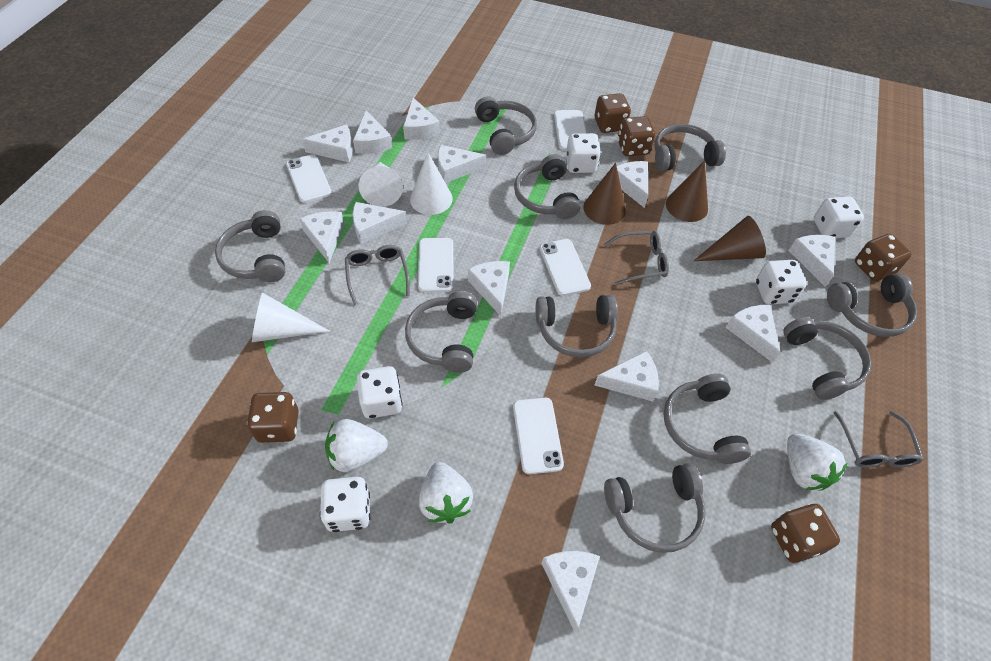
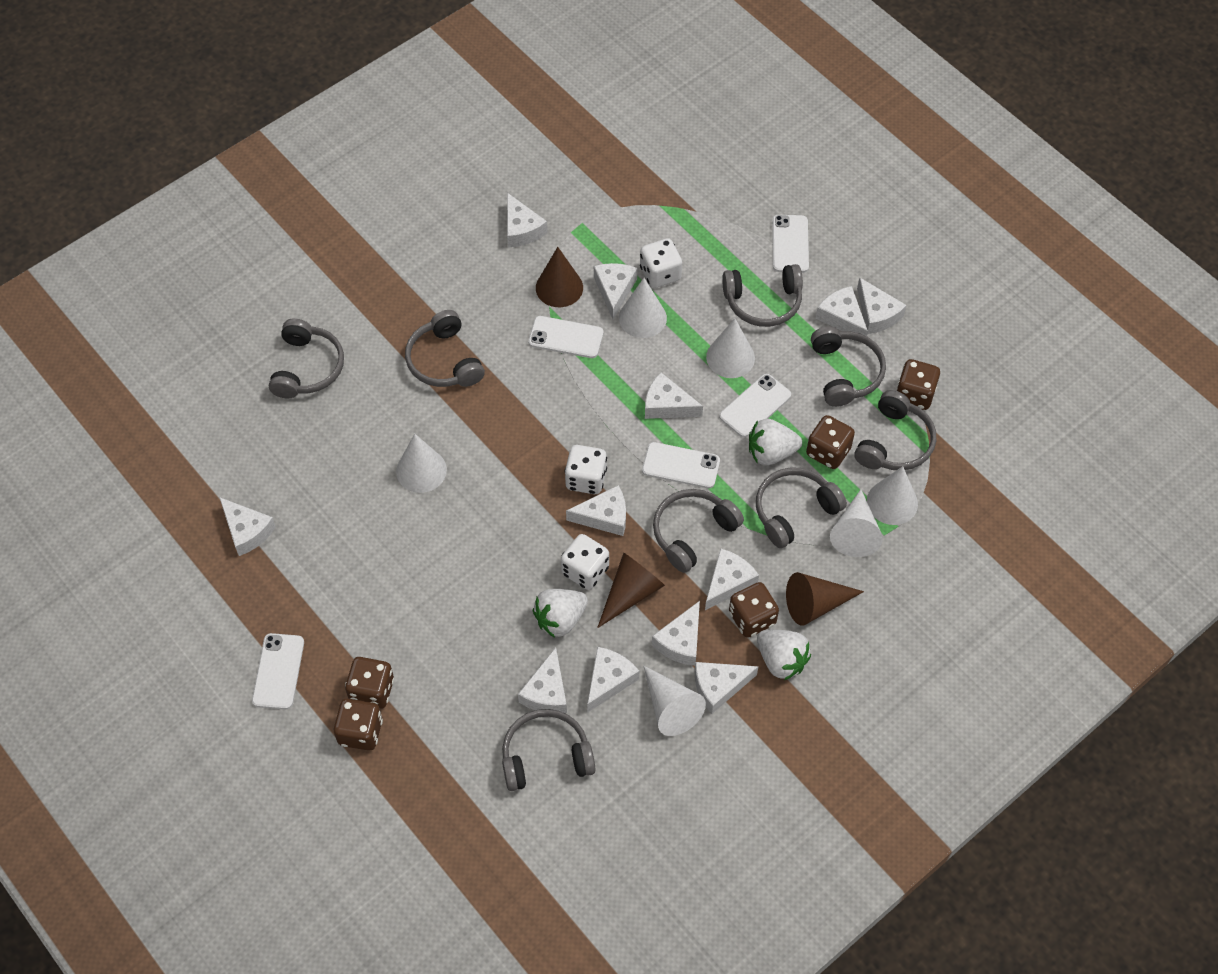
grey glasses: 3 -> 0
grey headphones: 10 -> 8
white cone: 3 -> 6
white dice: 5 -> 3

